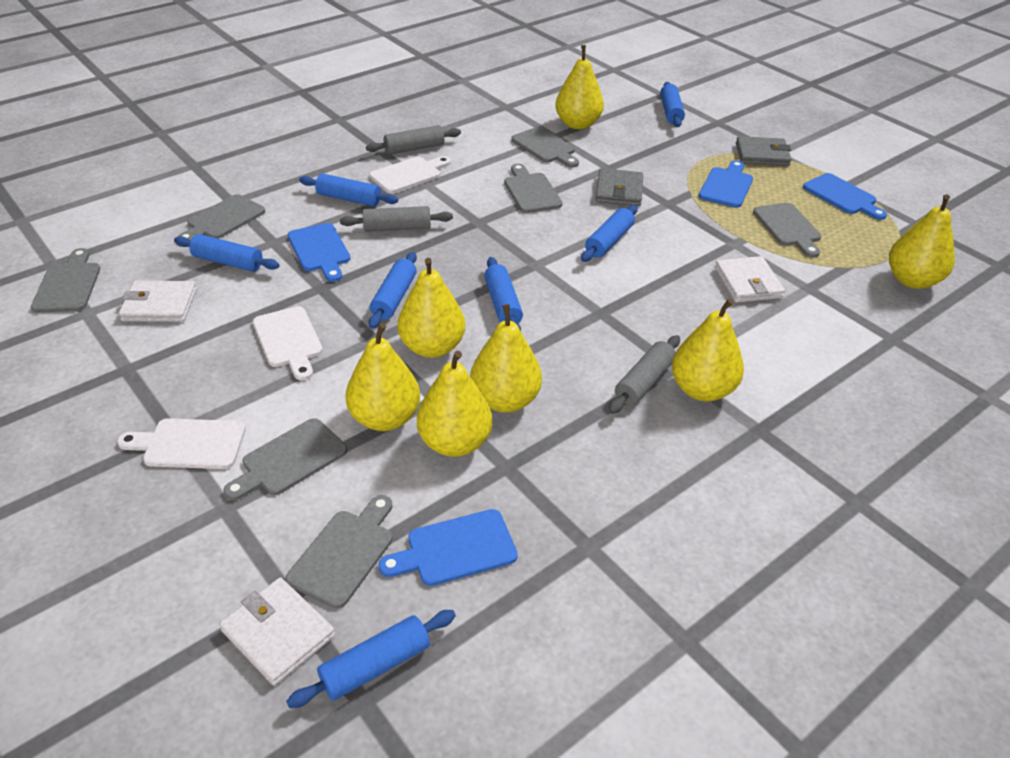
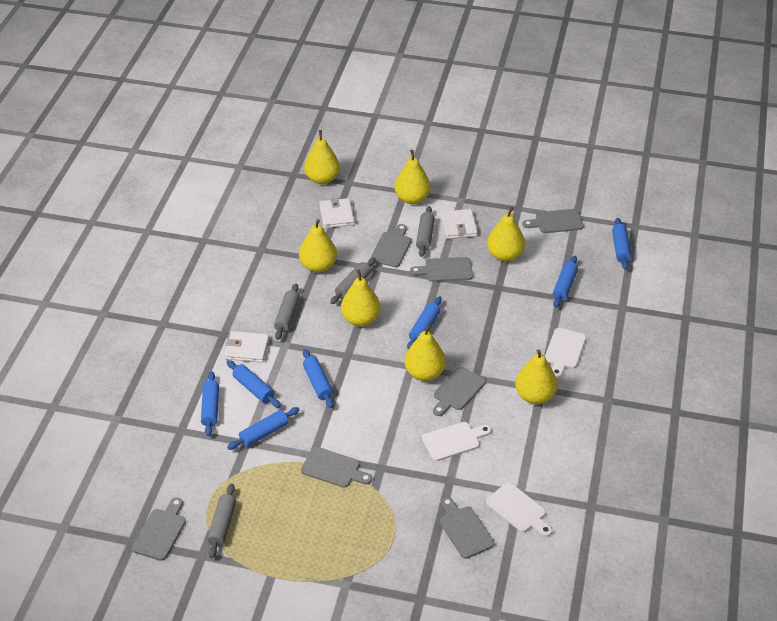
blue cutting board: 4 -> 0
grey rolling pin: 3 -> 4
grey wallet: 2 -> 0

